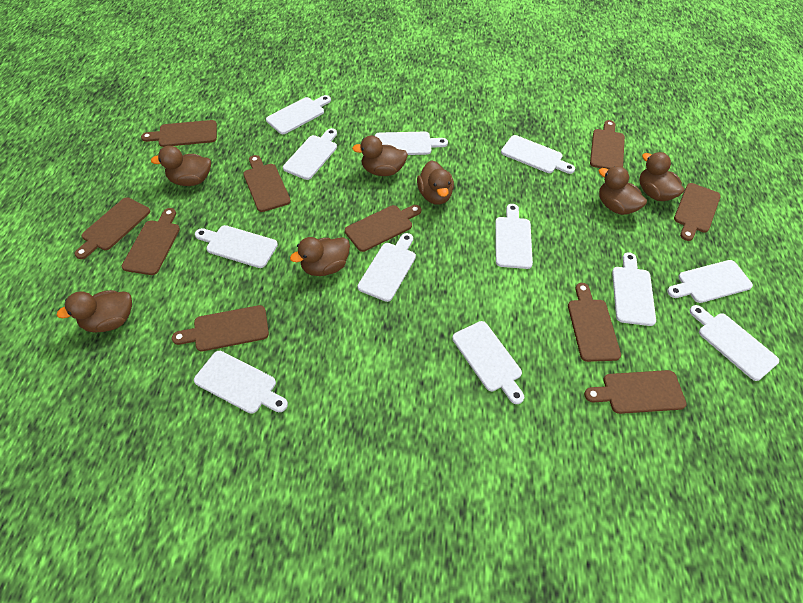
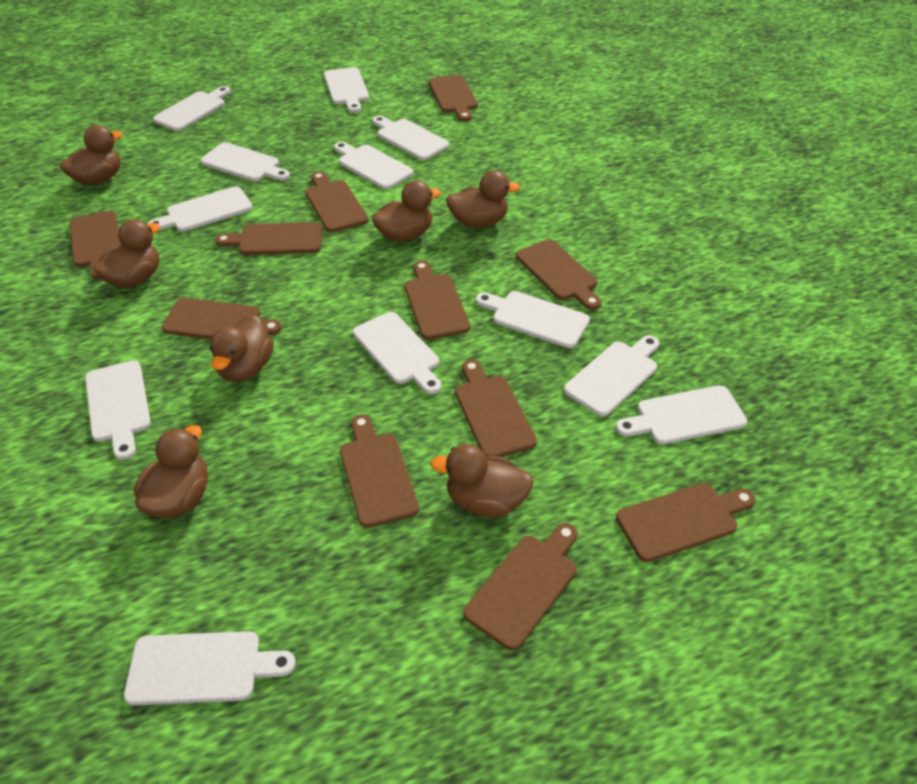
brown cutting board: 10 -> 11

